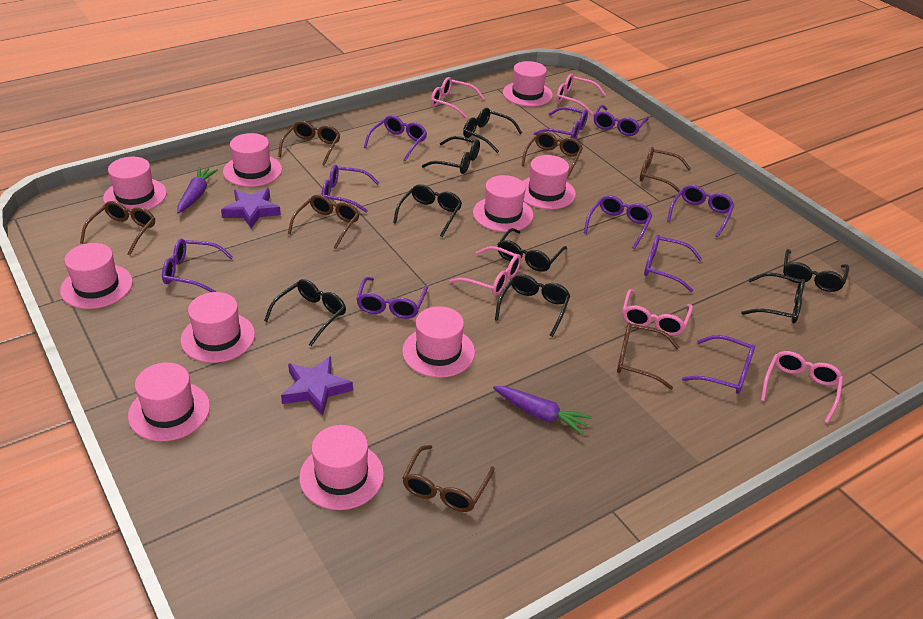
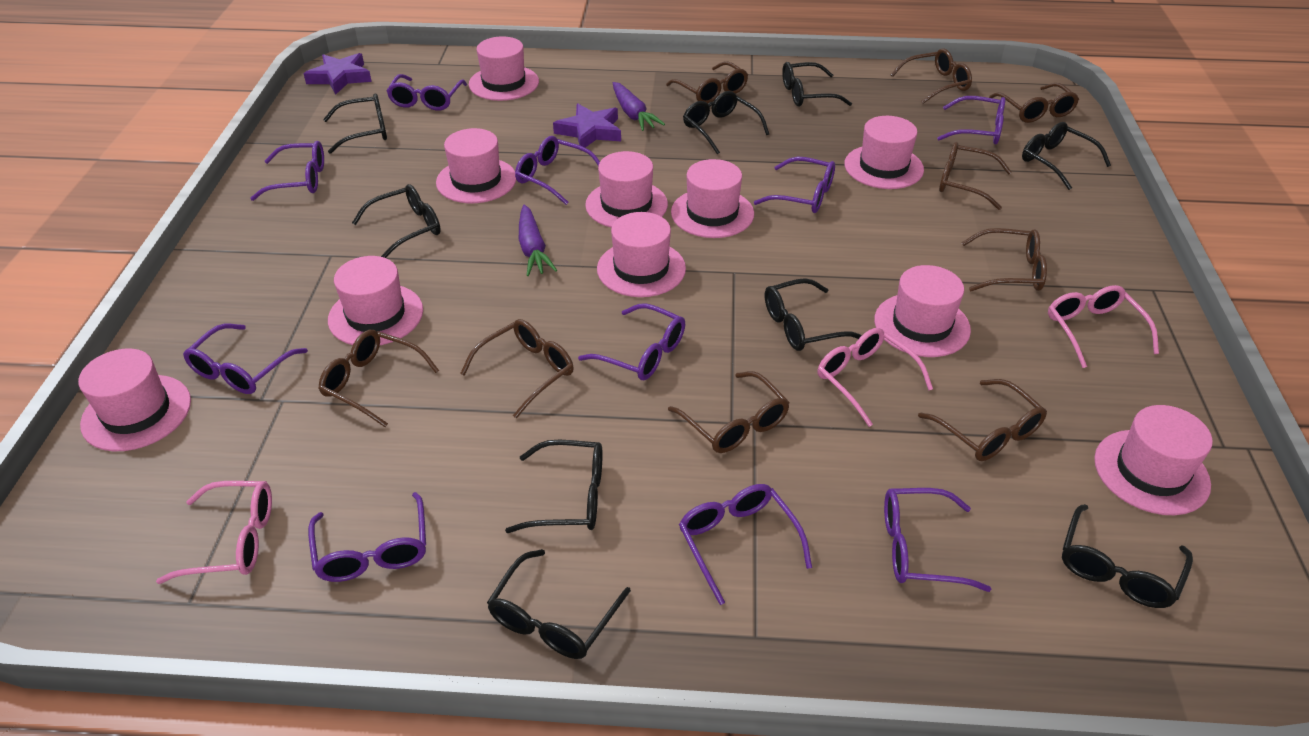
black glasses: 8 -> 9
brown glasses: 7 -> 9
pink glasses: 5 -> 3

